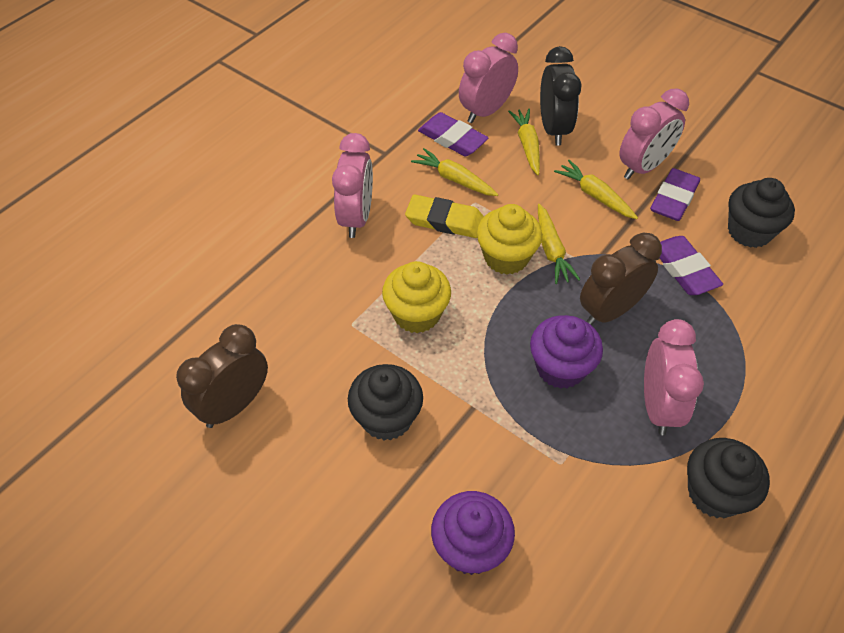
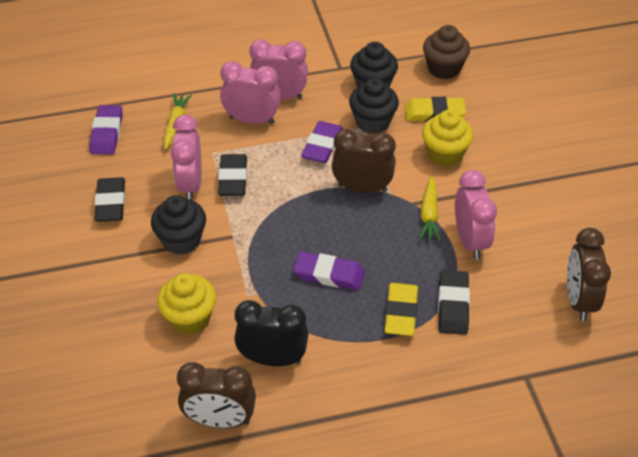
black eraser: 0 -> 3
brown clock: 2 -> 3
brown cupcake: 0 -> 1
purple cupcake: 2 -> 0
yellow carrot: 4 -> 2
yellow eraser: 1 -> 2

